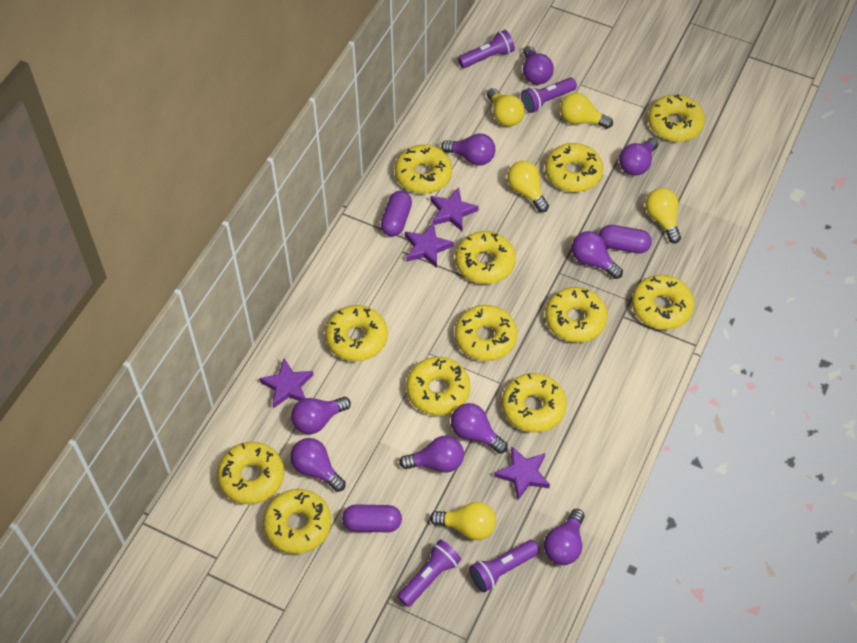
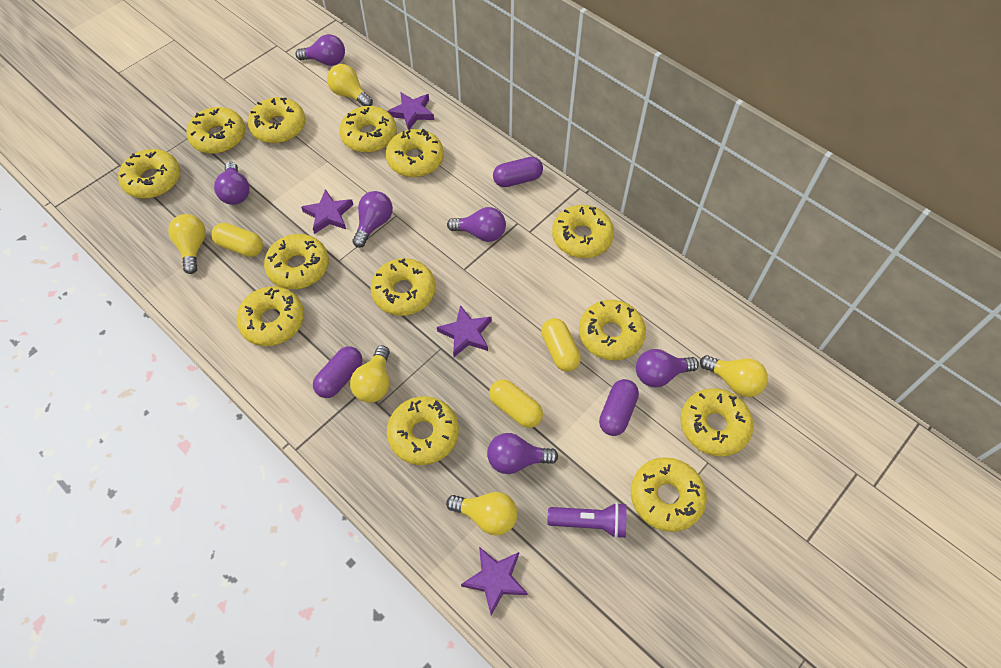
purple flashlight: 4 -> 1
purple light bulb: 9 -> 6
yellow capsule: 0 -> 3
yellow donut: 12 -> 13

